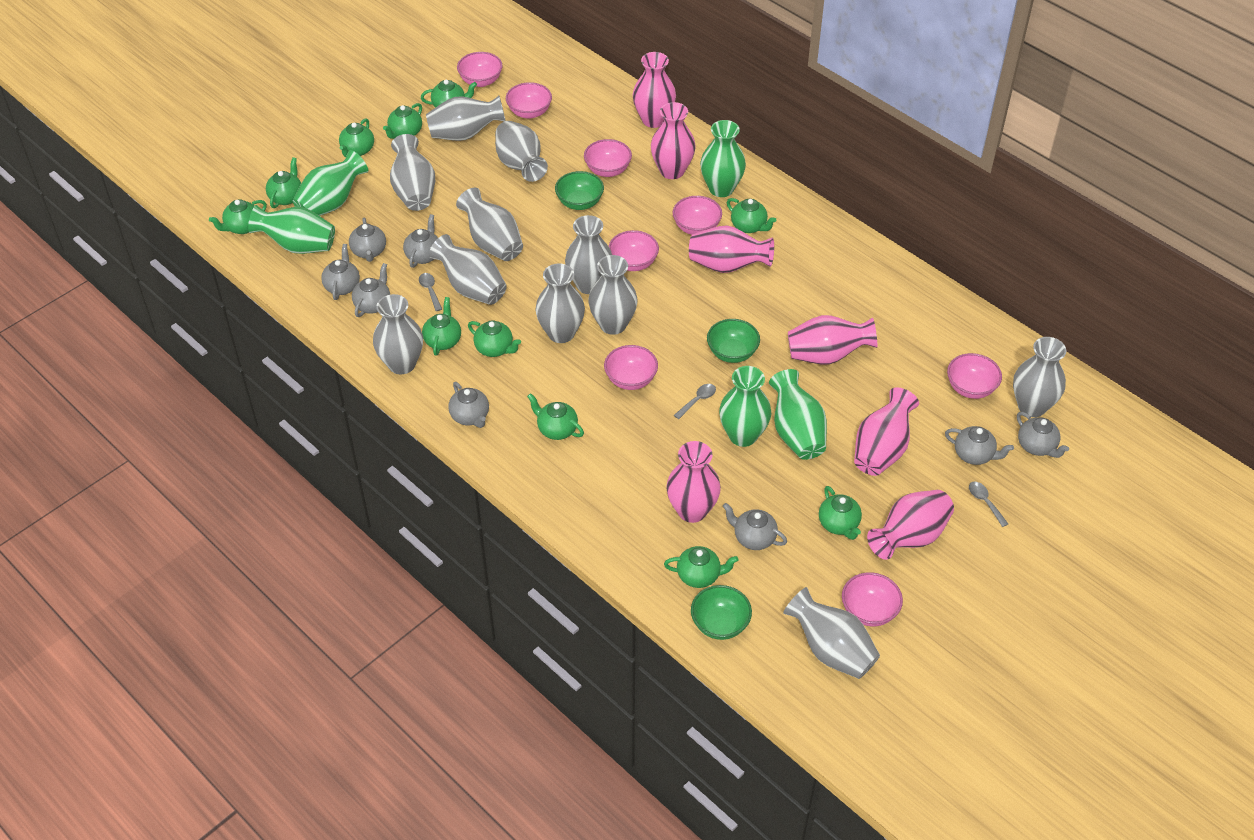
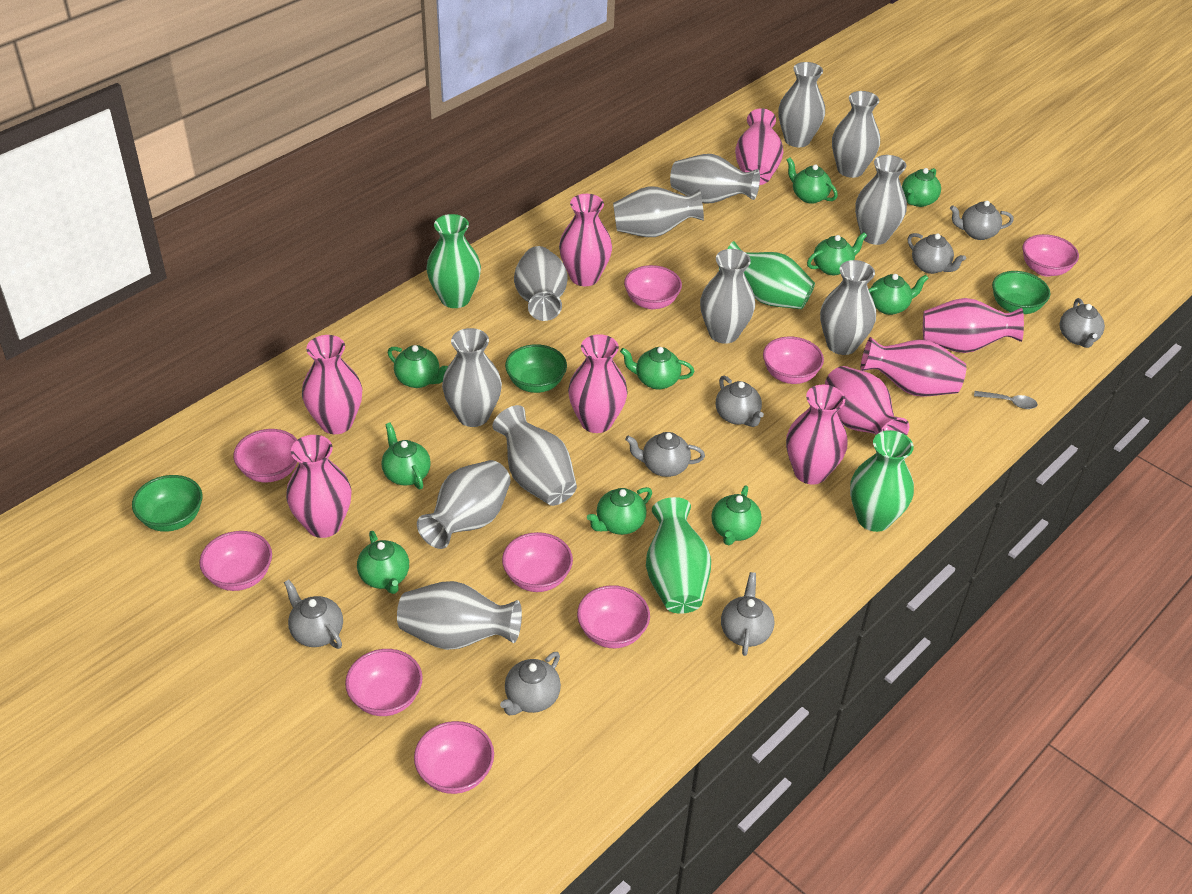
green teapot: 11 -> 10
green vase: 5 -> 4
grey spoon: 3 -> 1
grey vase: 11 -> 12
pink bowl: 8 -> 9
pink vase: 7 -> 9

